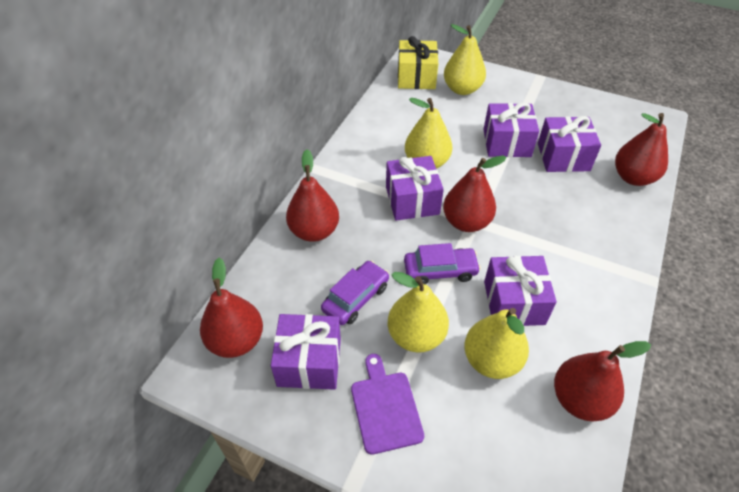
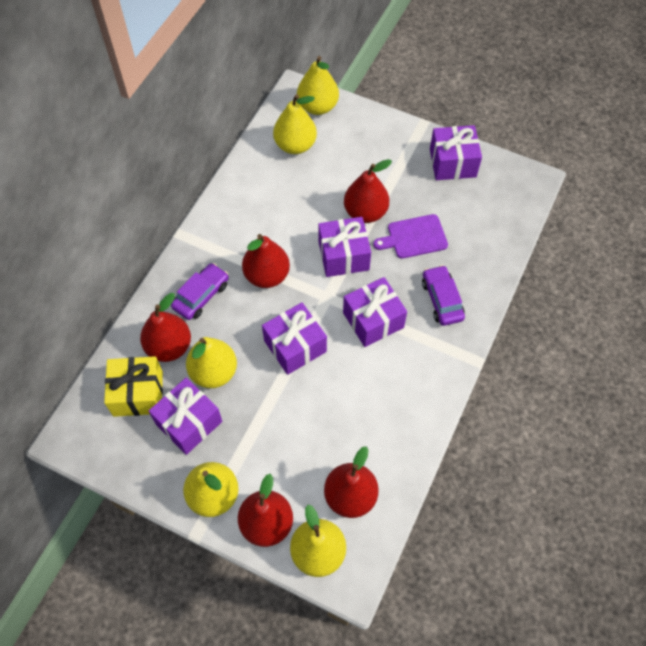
yellow pear: 4 -> 5

